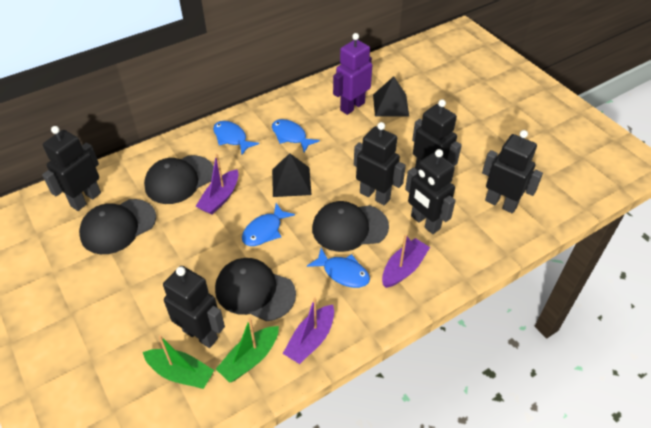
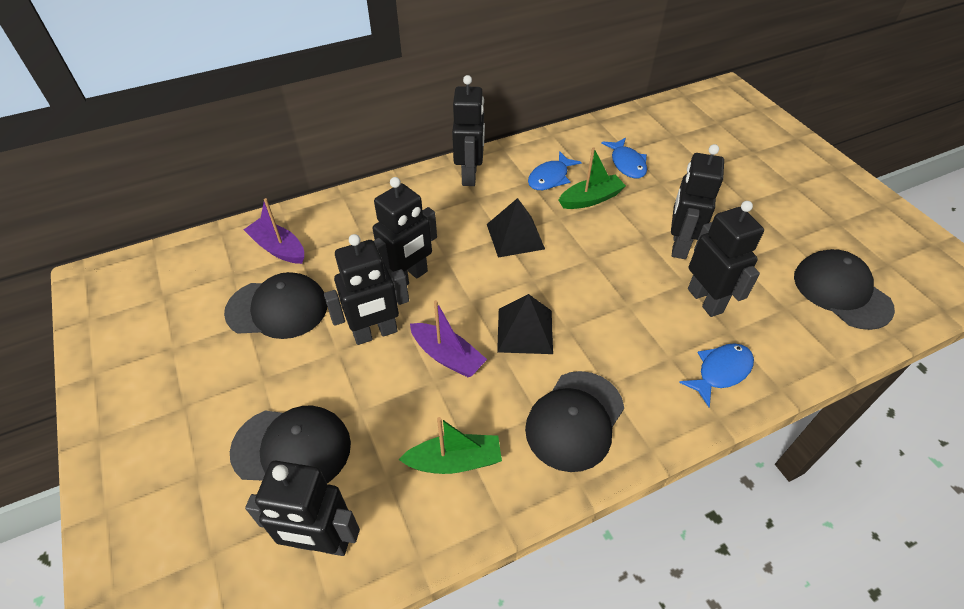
blue fish: 4 -> 3
purple boat: 3 -> 2
purple robot: 1 -> 0

